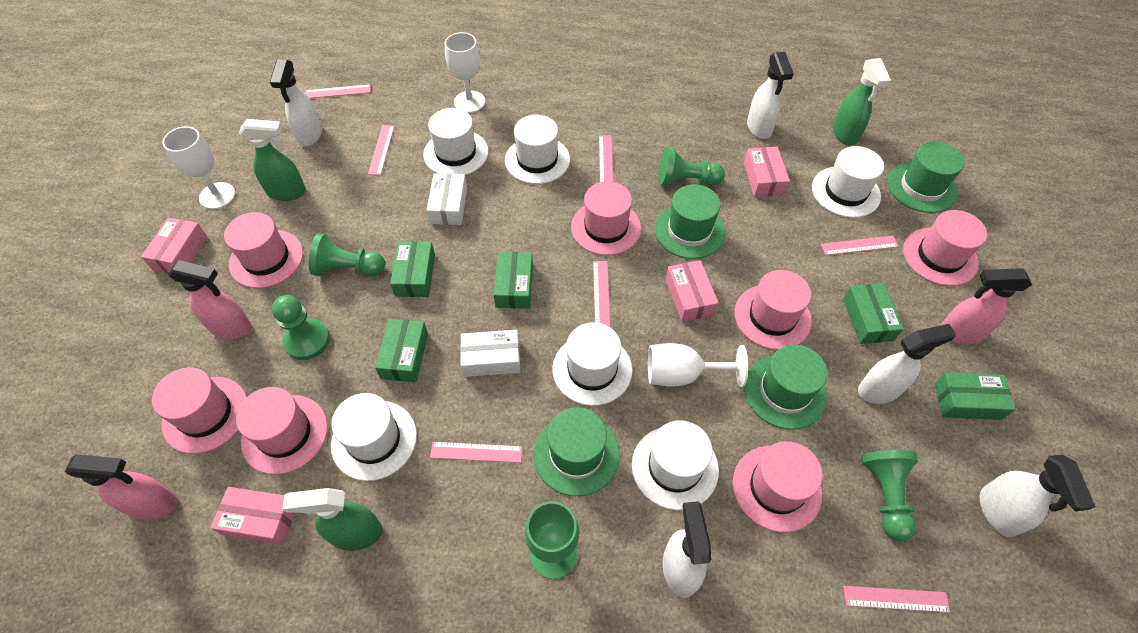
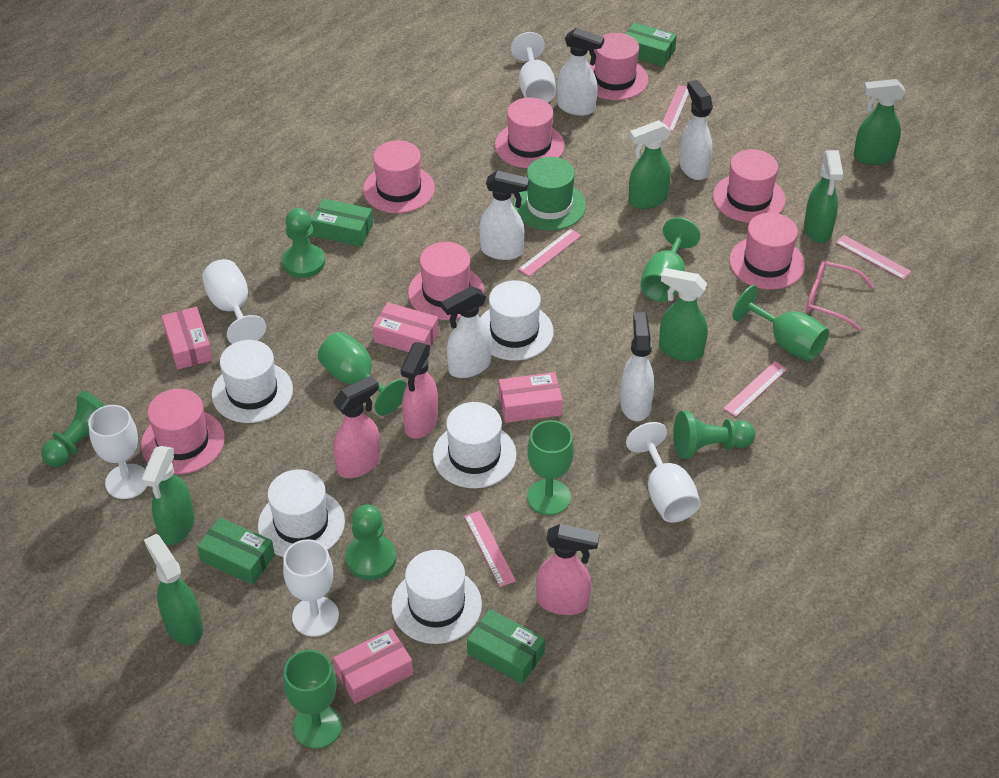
green box: 5 -> 4
green goblet: 1 -> 5
green hat: 4 -> 1
green spray bottle: 3 -> 6
pink glasses: 0 -> 1
pink ruler: 7 -> 5
white box: 2 -> 0
white goblet: 3 -> 5
white hat: 6 -> 5

